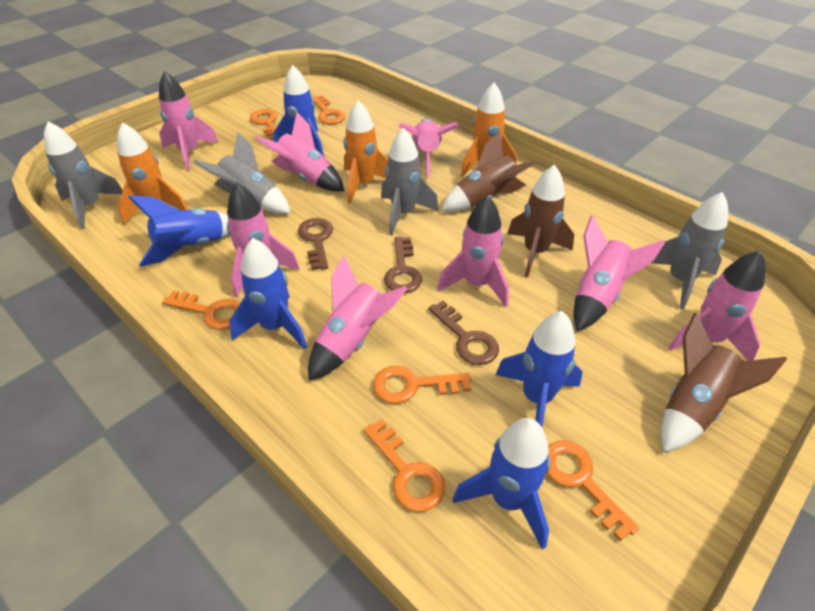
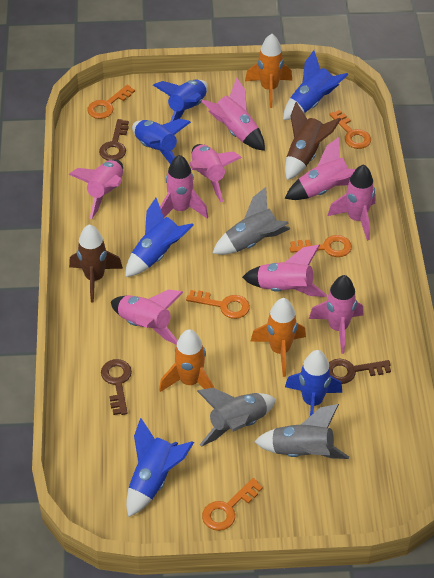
blue rocket: 5 -> 6
brown rocket: 3 -> 2
grey rocket: 4 -> 3
orange key: 6 -> 5
pink rocket: 8 -> 9

